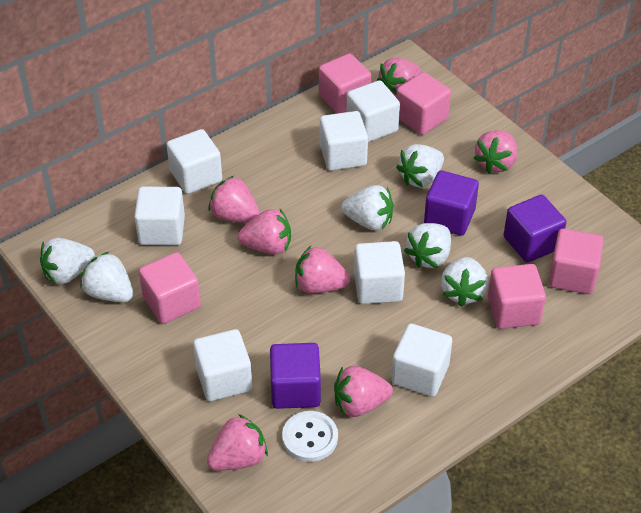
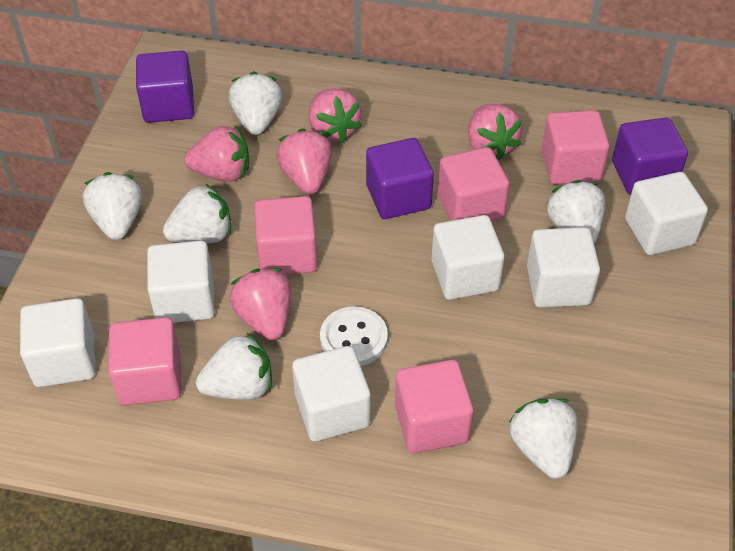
pink strawberry: 7 -> 5
white cube: 7 -> 6

